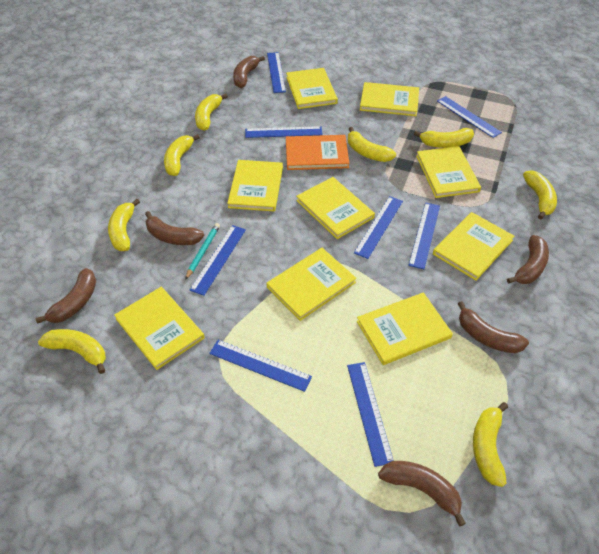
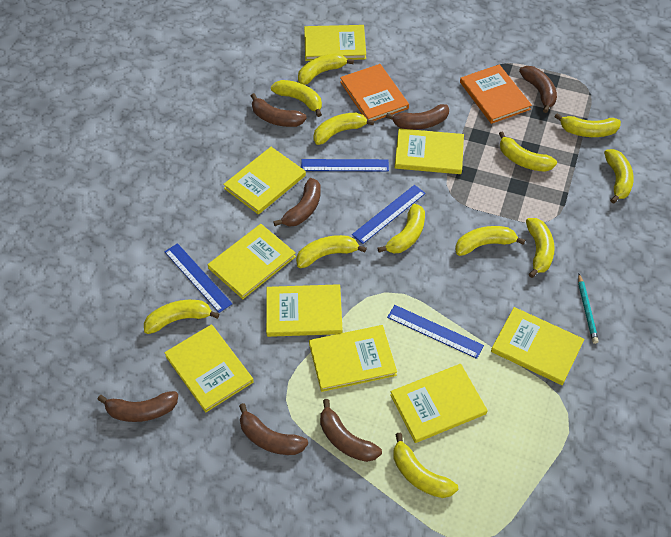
blue ruler: 8 -> 4
brown banana: 6 -> 7
orange book: 1 -> 2
yellow banana: 8 -> 12

